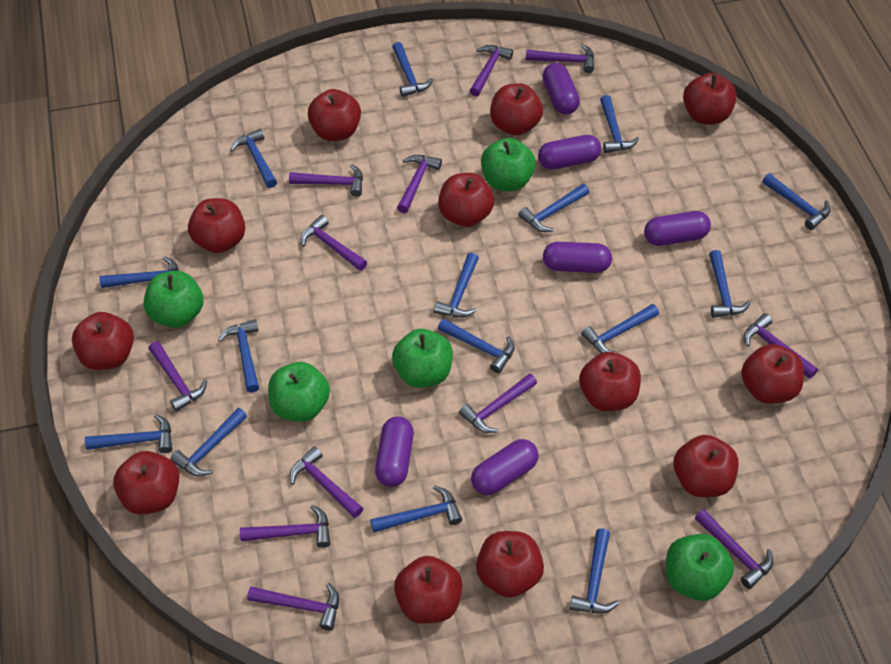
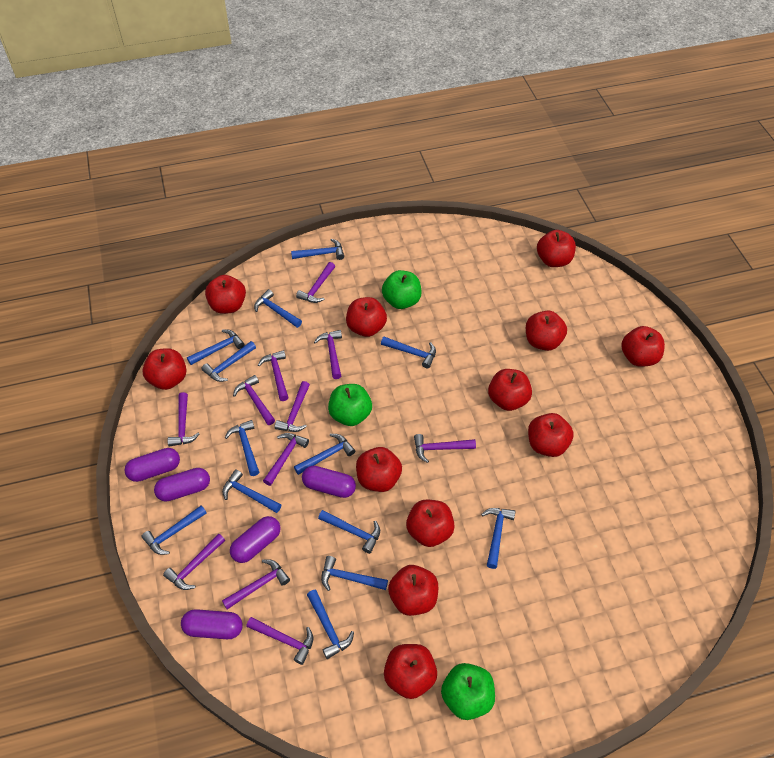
blue hammer: 15 -> 13
green apple: 5 -> 3
purple capsule: 6 -> 5
purple hammer: 12 -> 11

